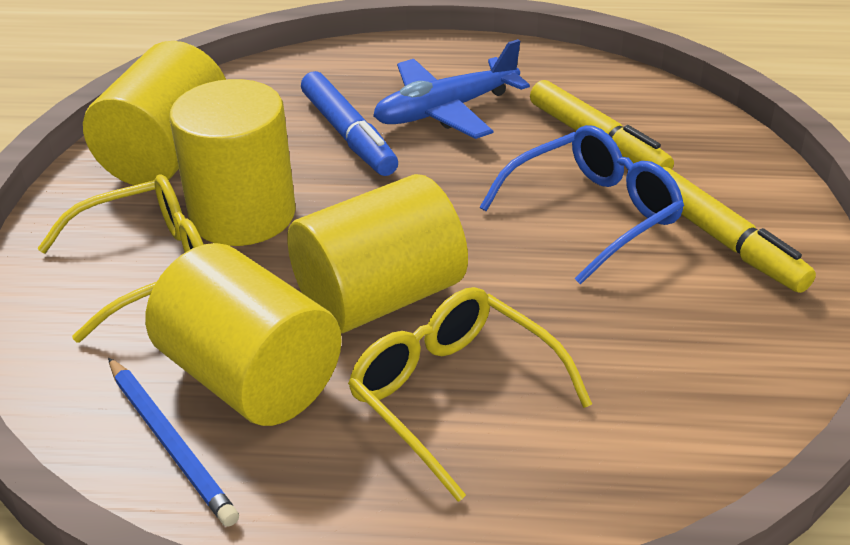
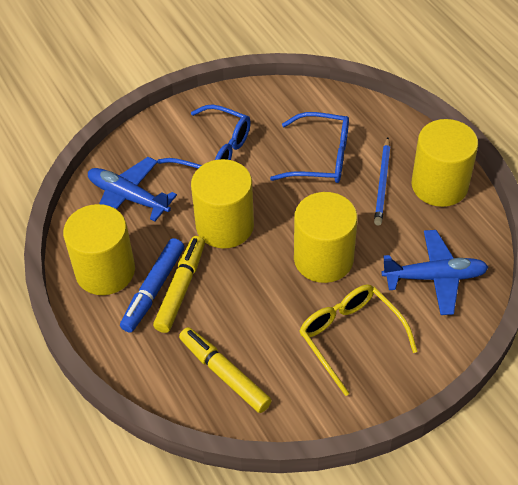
blue glasses: 1 -> 2
blue plane: 1 -> 2
yellow glasses: 2 -> 1

